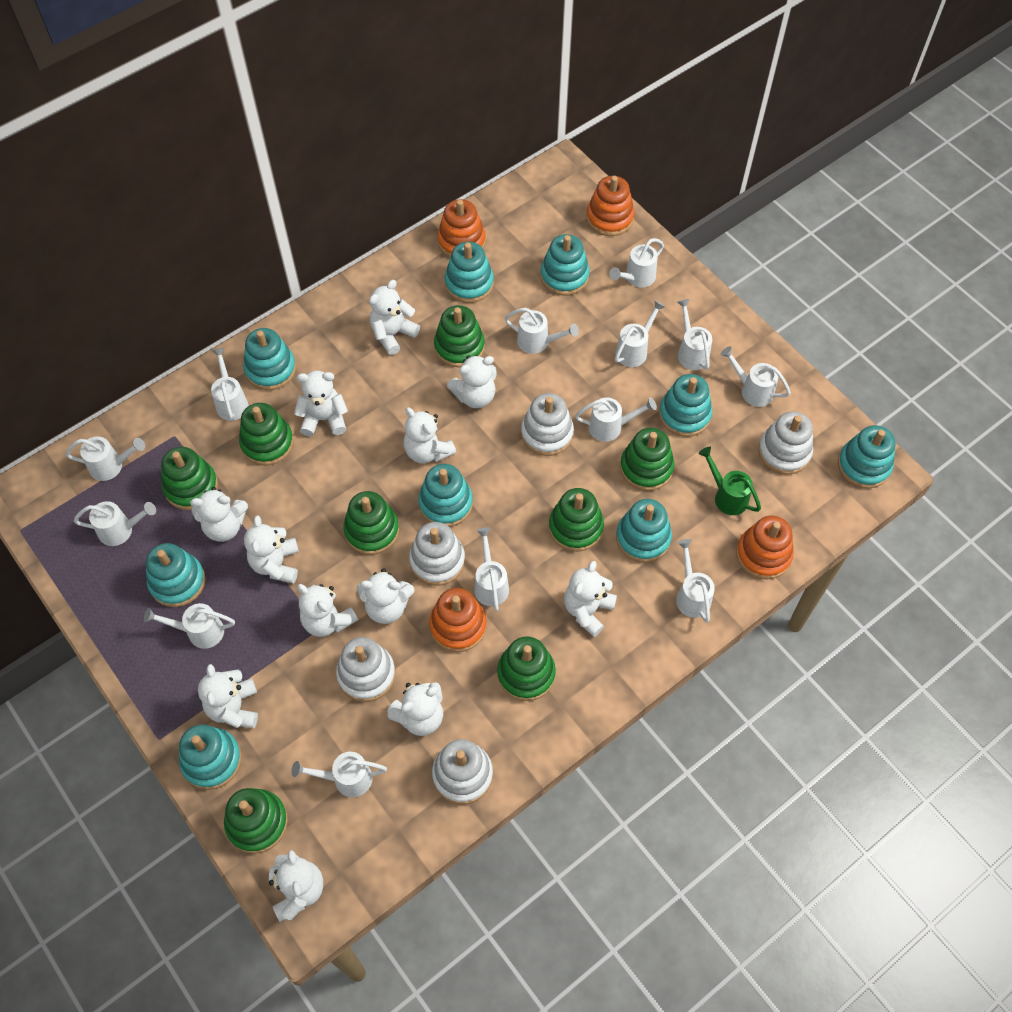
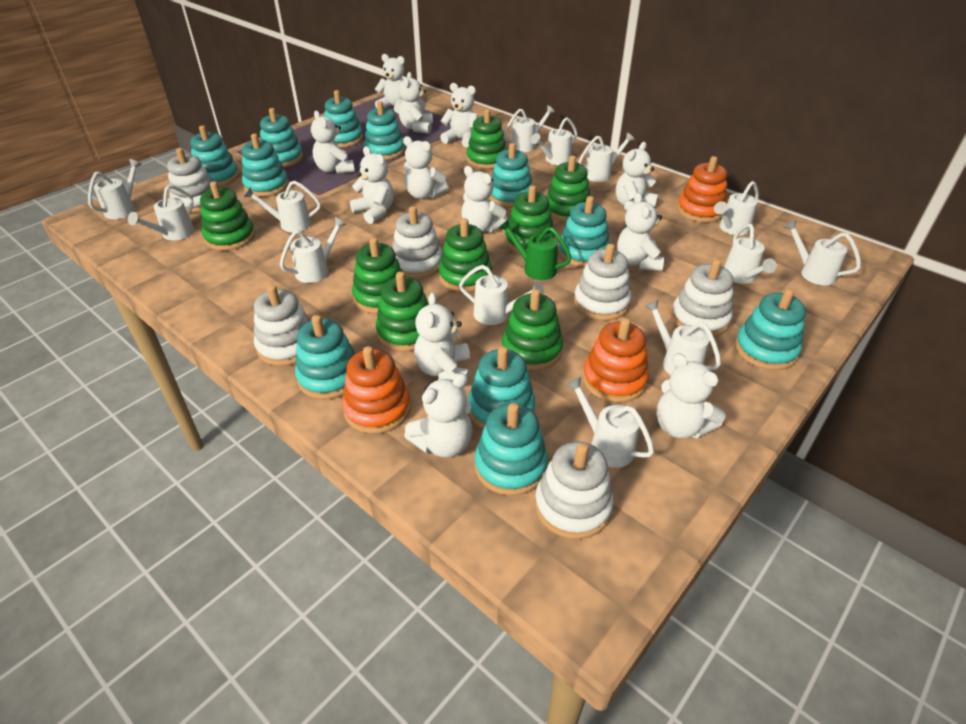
orange stacking toy: 4 -> 3
turquoise stacking toy: 9 -> 11
white stacking toy: 5 -> 6

